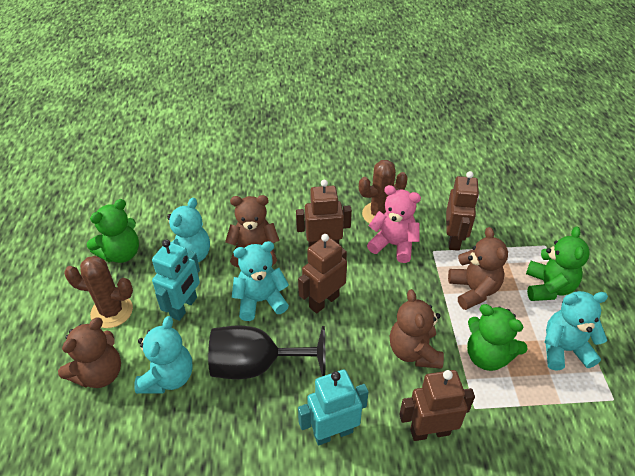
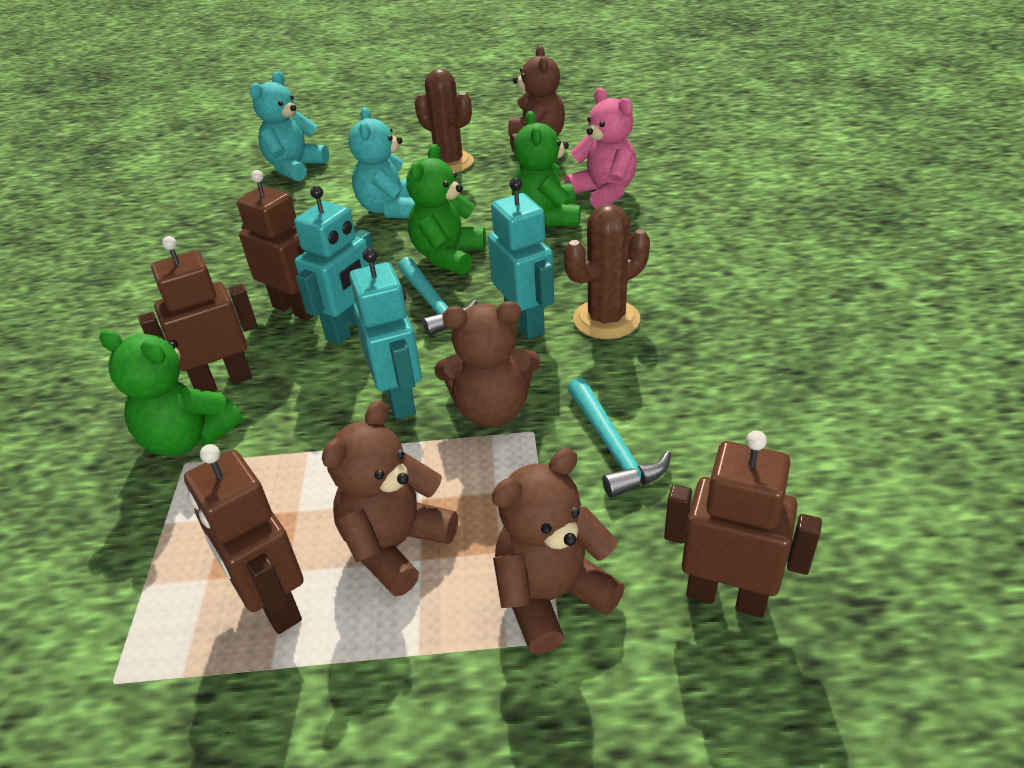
black goblet: 1 -> 0
turquoise hammer: 0 -> 2
turquoise robot: 2 -> 3
turquoise teddy bear: 4 -> 2

